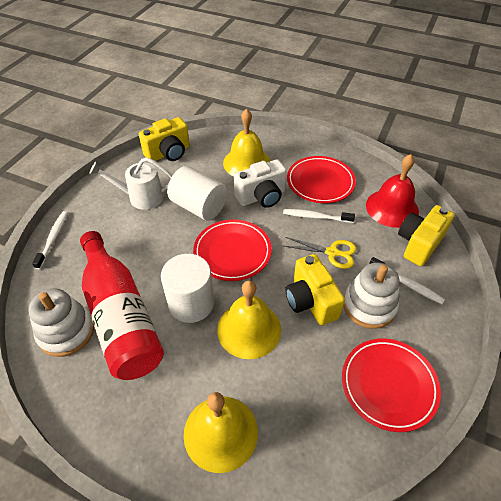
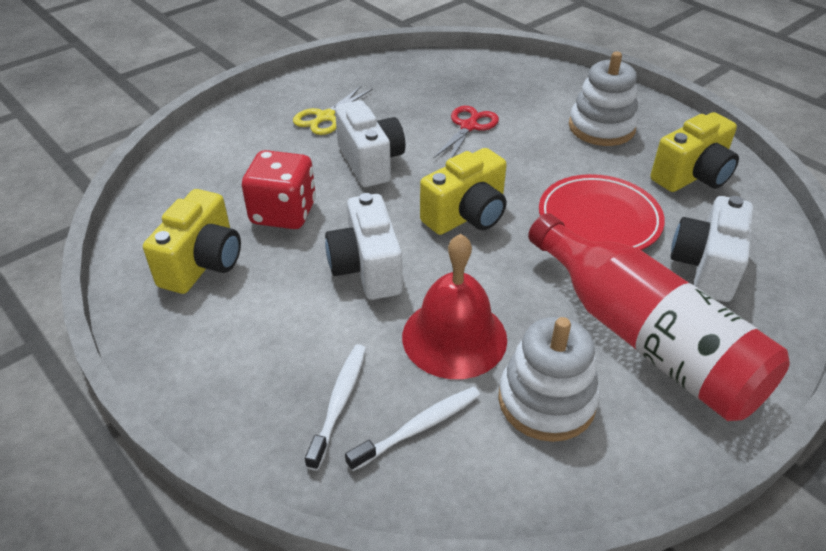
red dice: 0 -> 1
red plate: 3 -> 1
red scissors: 0 -> 1
white camera: 1 -> 3
white cylinder: 2 -> 0
white toothbrush: 3 -> 2
white watering can: 1 -> 0
yellow bell: 3 -> 0

